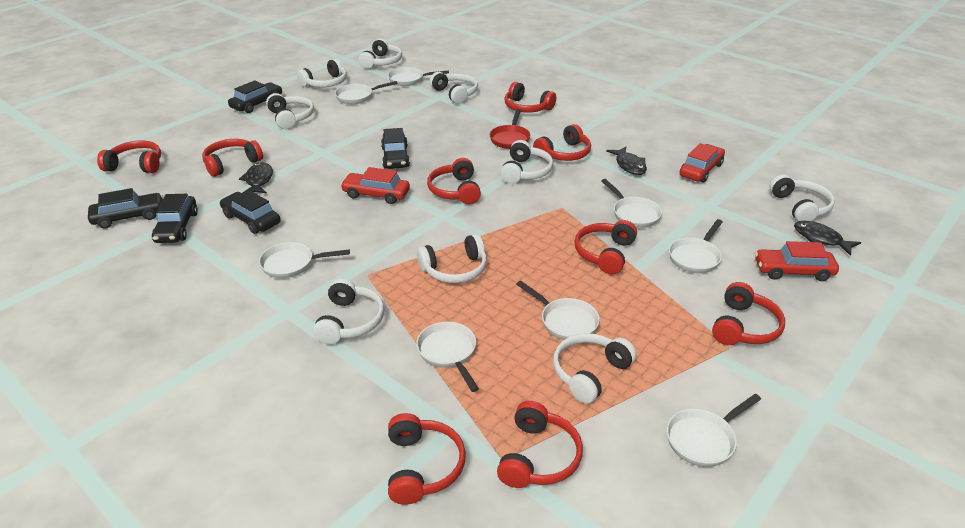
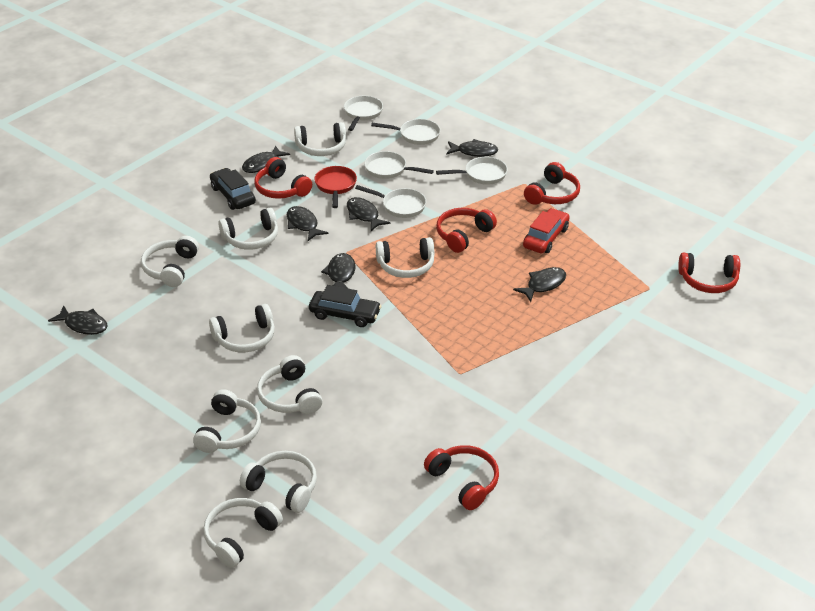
black car: 5 -> 2
black fish: 3 -> 7
red car: 3 -> 1
red headphones: 9 -> 5
white pan: 8 -> 5

